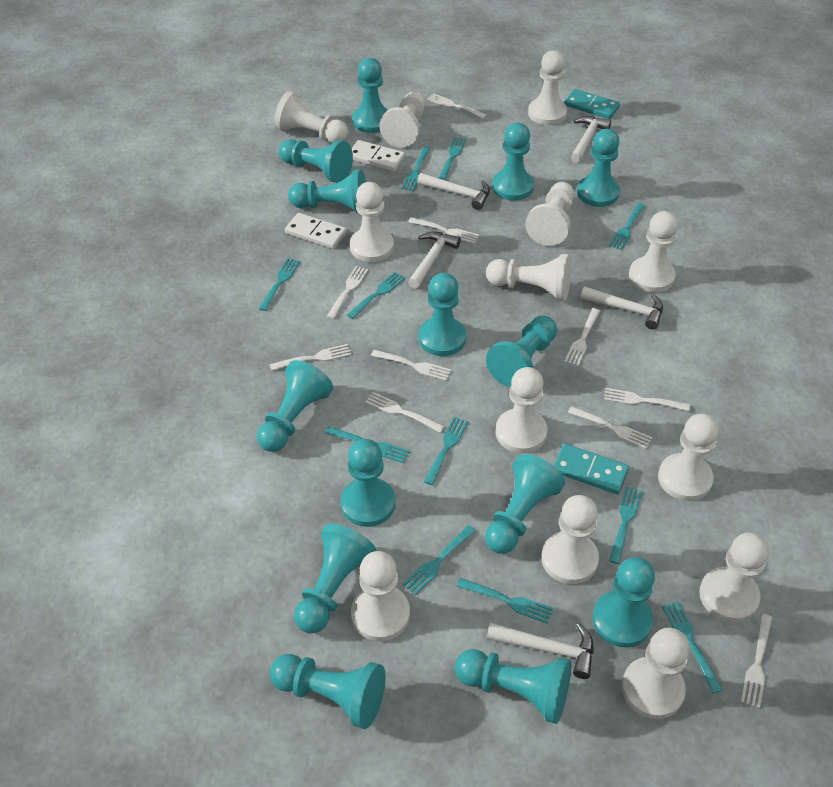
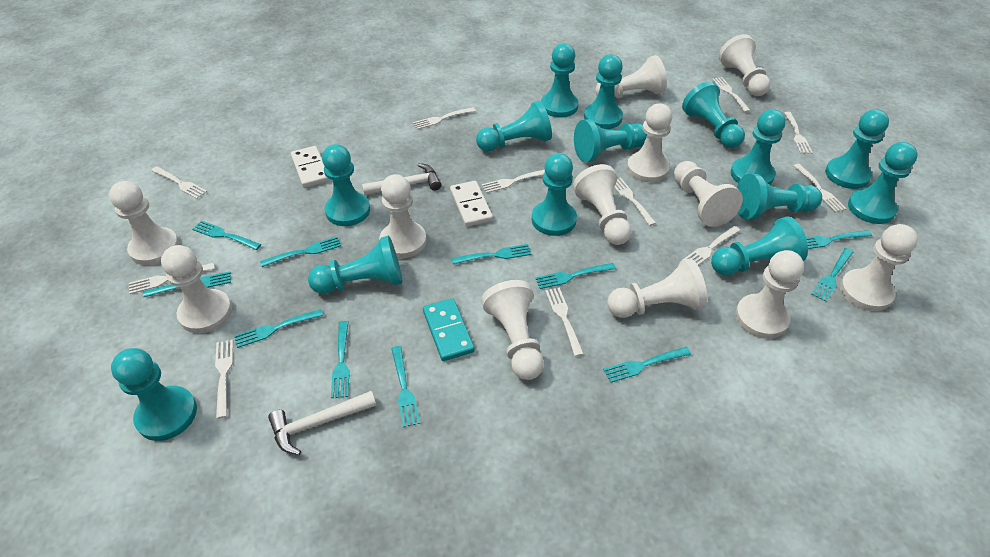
turquoise domino: 2 -> 1
white fork: 10 -> 11
white hammer: 5 -> 2
white pawn: 13 -> 12

